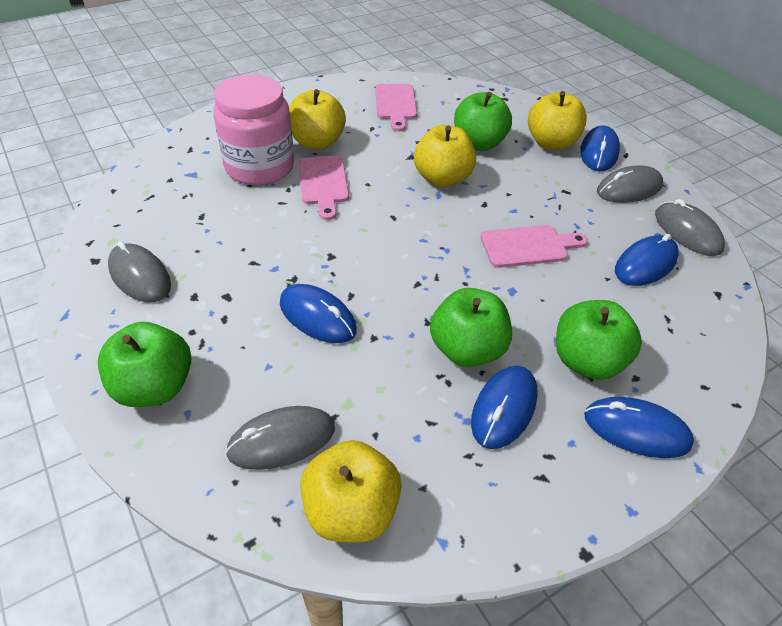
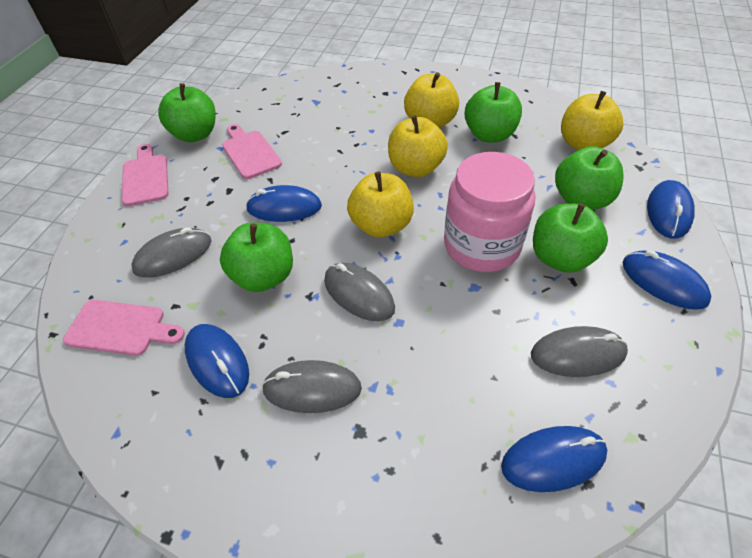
green apple: 4 -> 5

